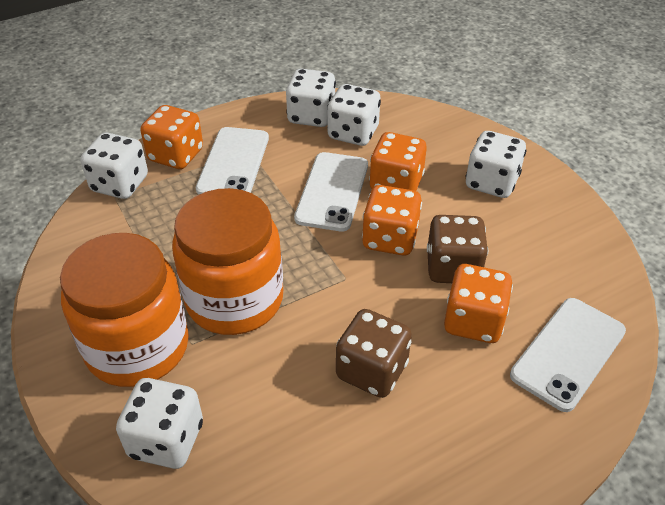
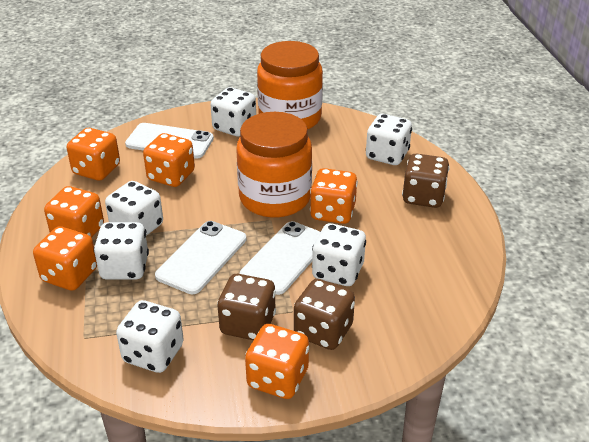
brown dice: 2 -> 3
orange dice: 4 -> 6
white dice: 5 -> 6

